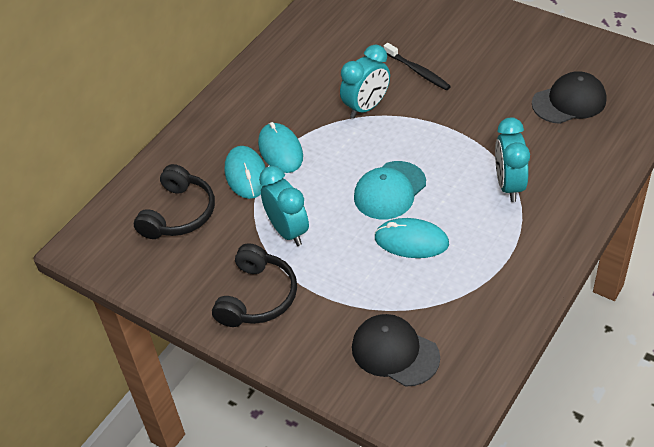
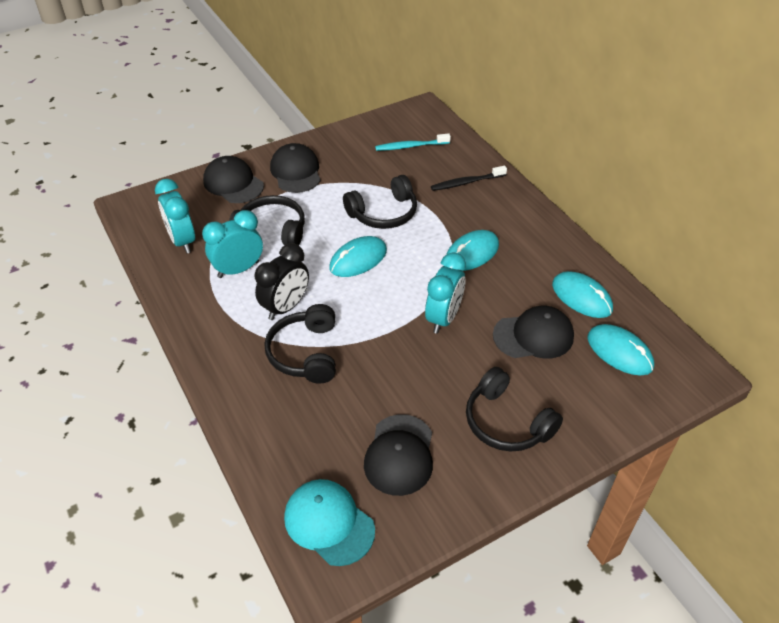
black cap: 2 -> 4
black clock: 0 -> 1
black headphones: 2 -> 4
turquoise mouse: 3 -> 4
turquoise toothbrush: 0 -> 1

